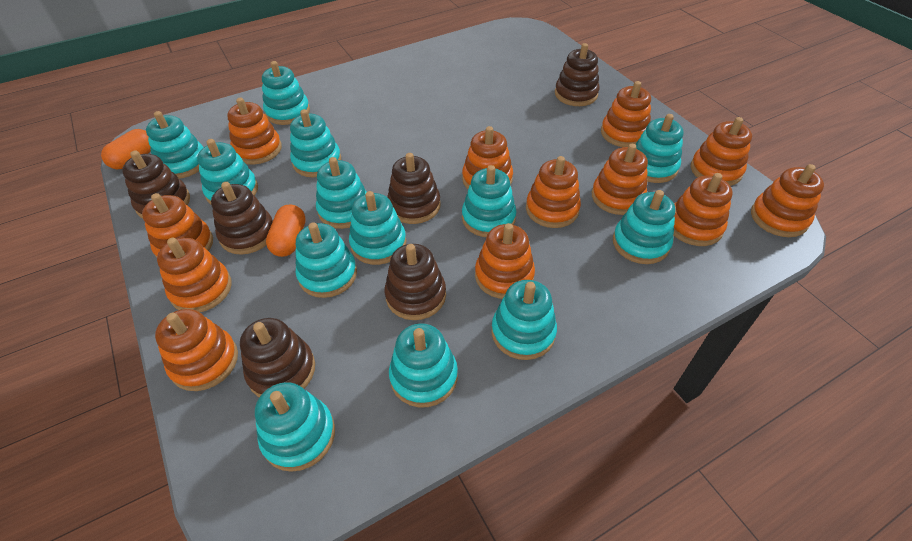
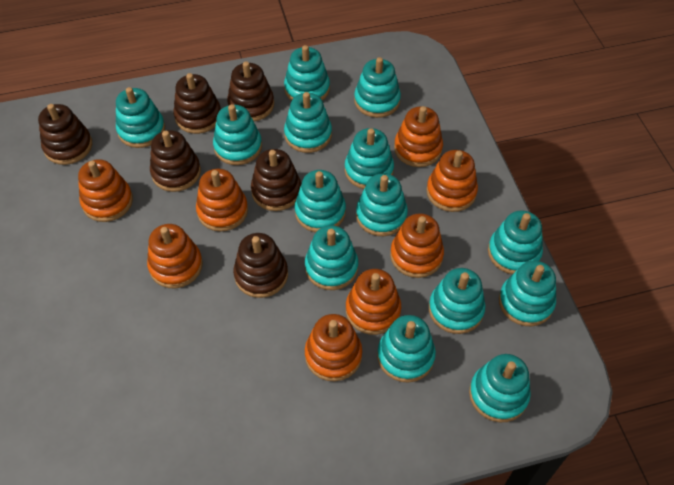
orange capsule: 2 -> 0
orange stacking toy: 12 -> 8
turquoise stacking toy: 13 -> 14

